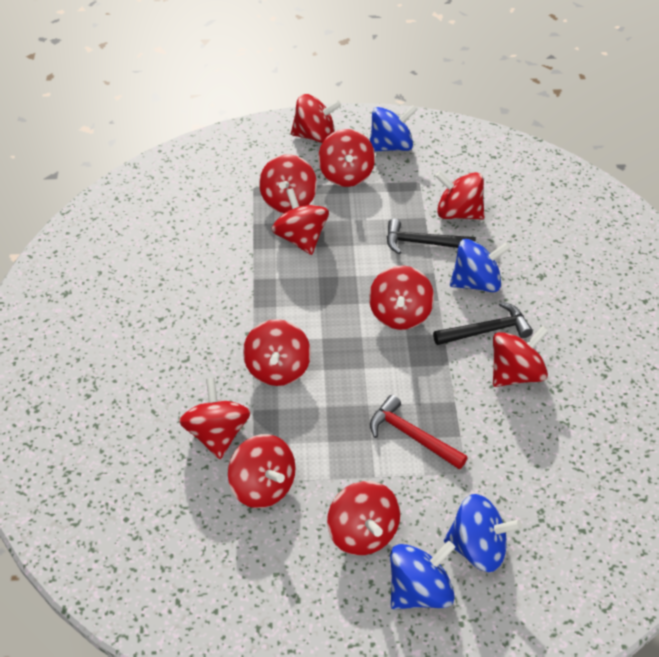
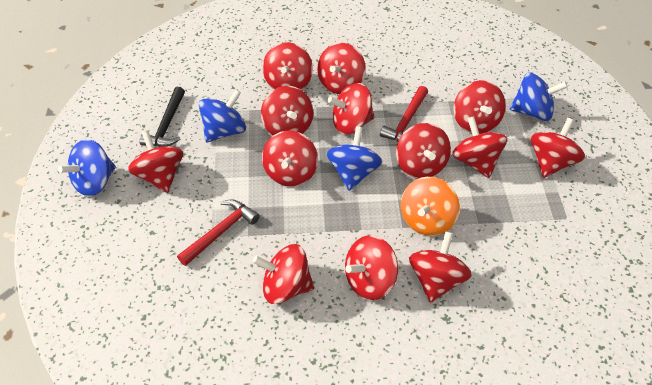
black hammer: 2 -> 1
orange spinning top: 0 -> 1
red hammer: 1 -> 2
red spinning top: 11 -> 13

